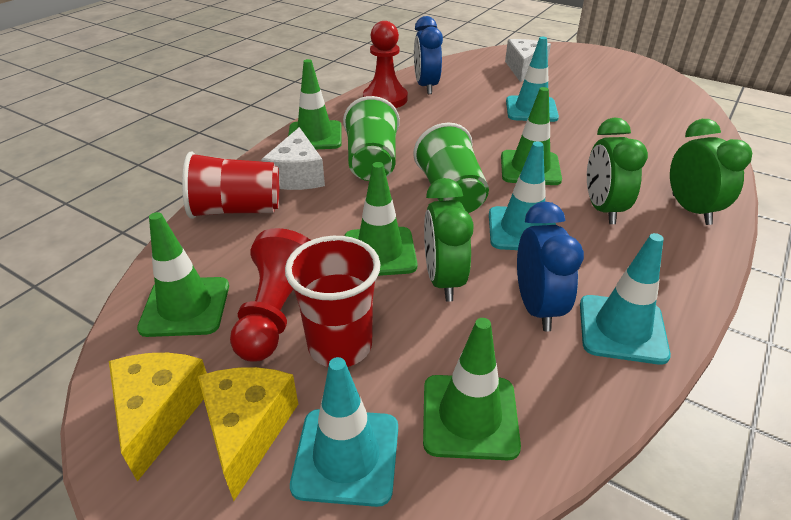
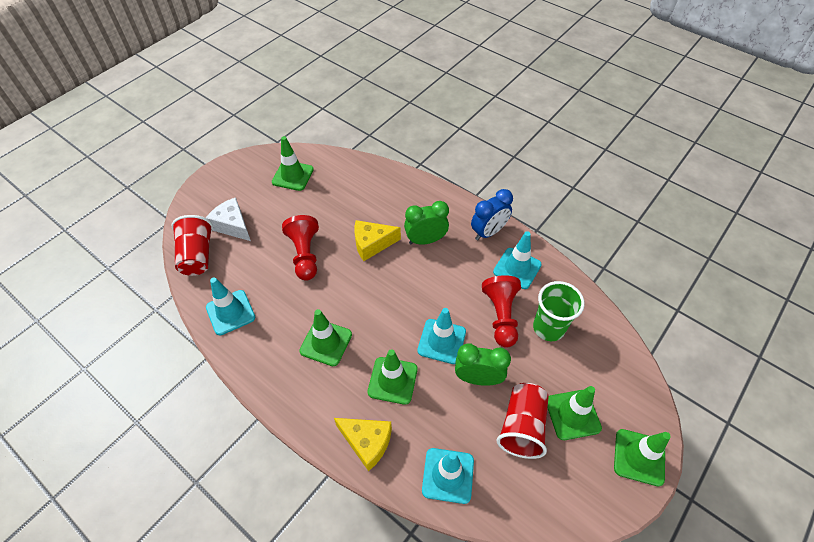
blue clock: 2 -> 1
green clock: 3 -> 2
green cup: 2 -> 1
white cheese: 2 -> 1

